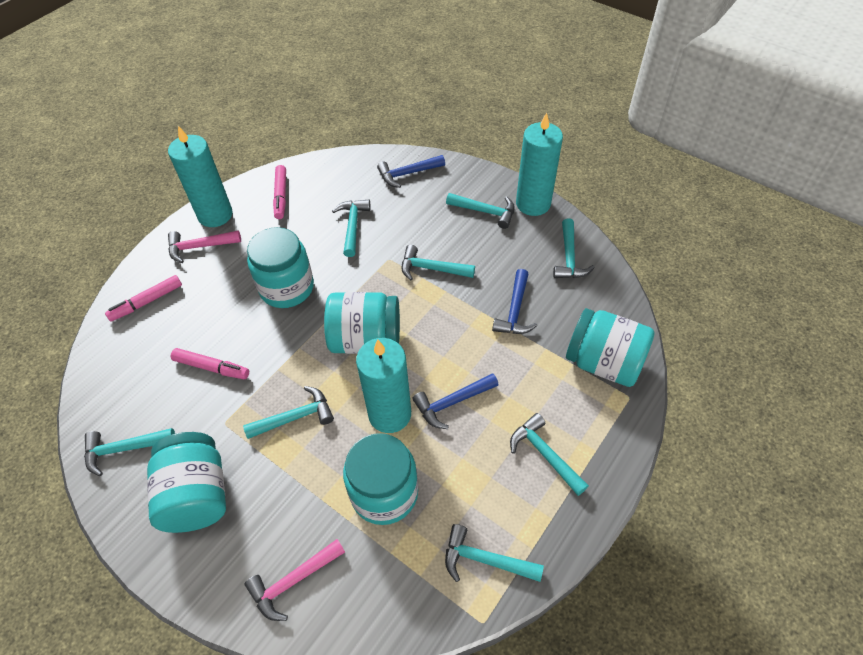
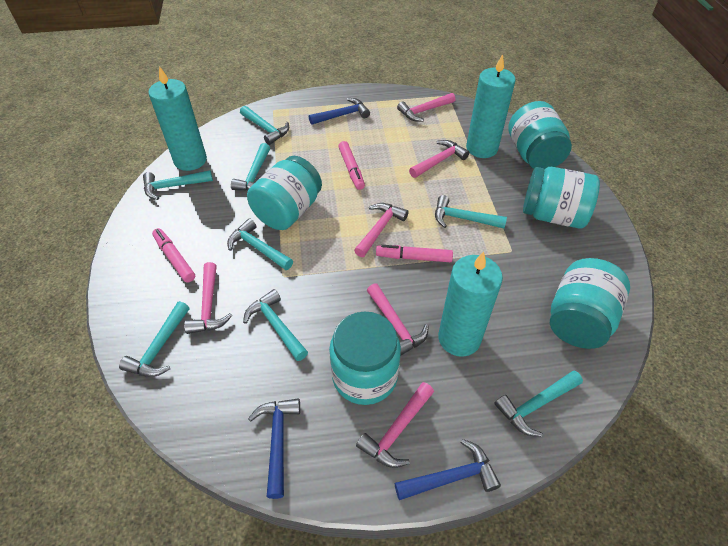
pink hammer: 2 -> 6

